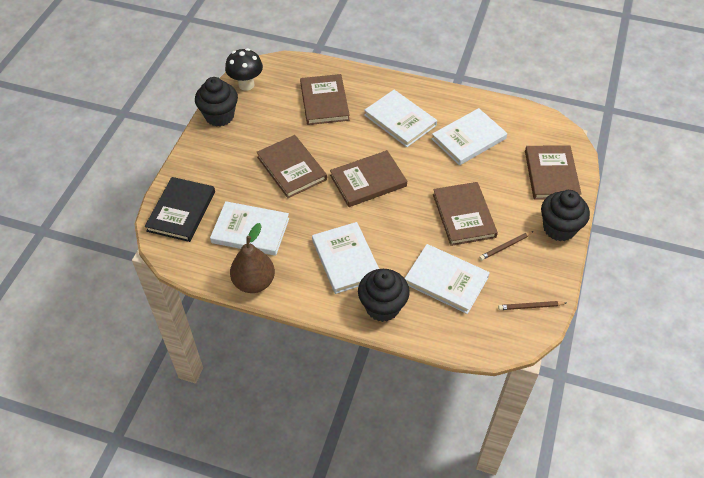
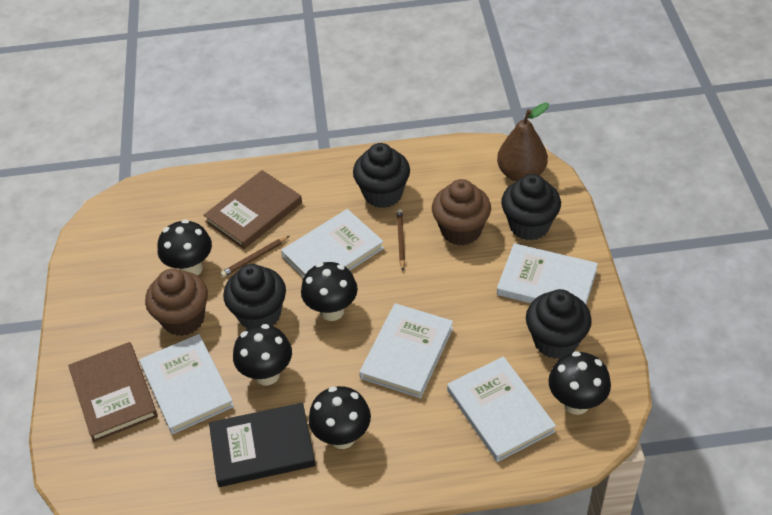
black cupcake: 3 -> 4
black mushroom: 1 -> 5
brown book: 5 -> 2
brown cupcake: 0 -> 2

